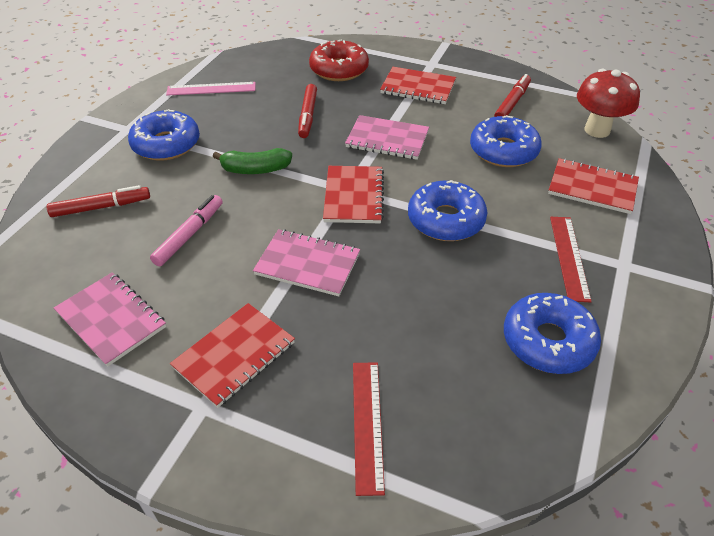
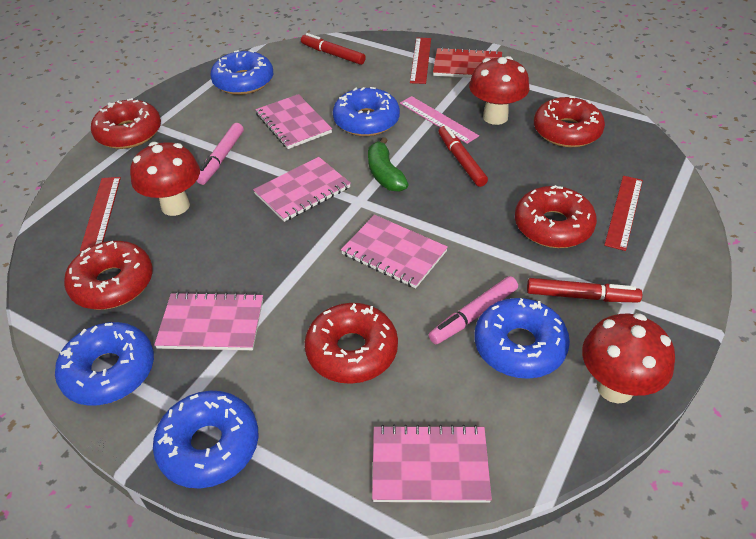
blue donut: 4 -> 5
pink marker: 1 -> 2
pink notebook: 3 -> 5
red donut: 1 -> 5
red mushroom: 1 -> 3
red notebook: 4 -> 1
red ruler: 2 -> 3

